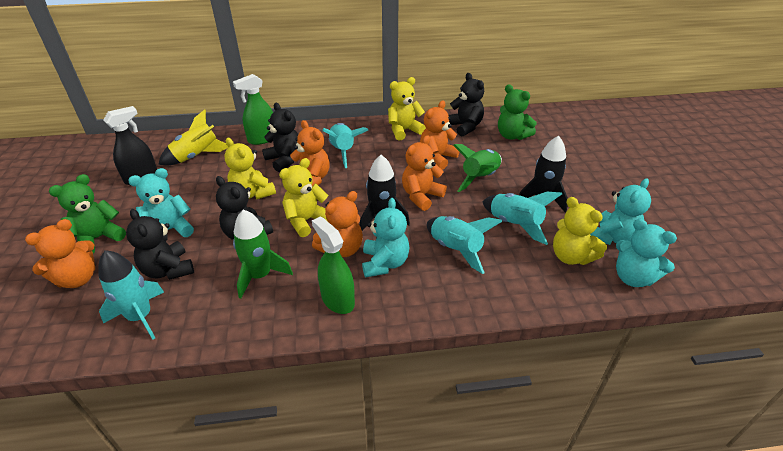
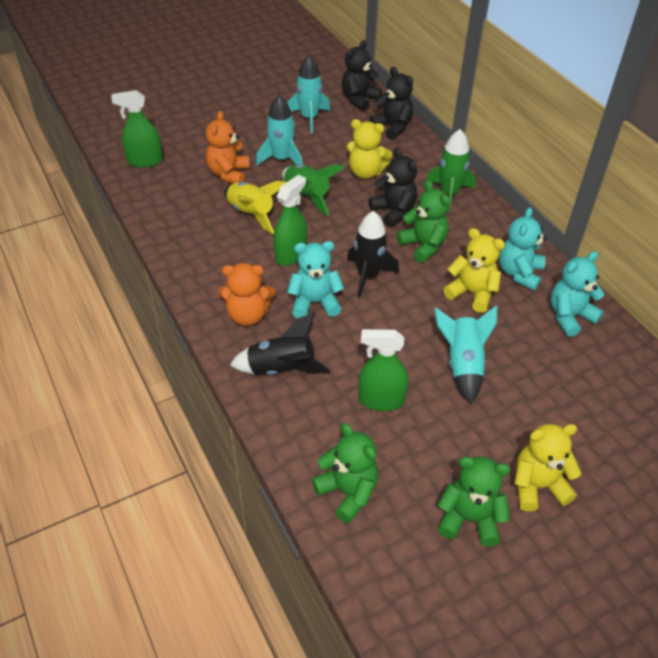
black spray bottle: 1 -> 0
black teddy bear: 4 -> 3
green spray bottle: 2 -> 3
green teddy bear: 2 -> 3
orange teddy bear: 5 -> 2
turquoise rocket: 4 -> 3
turquoise teddy bear: 4 -> 3
yellow teddy bear: 4 -> 3

